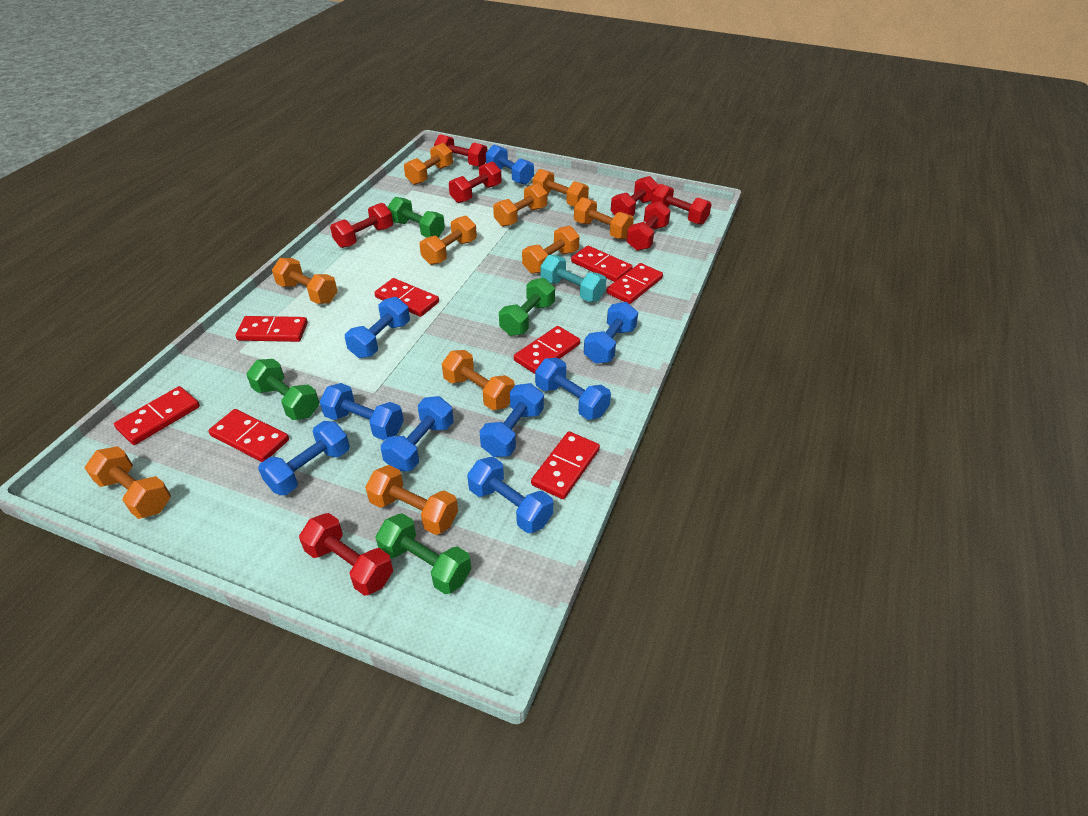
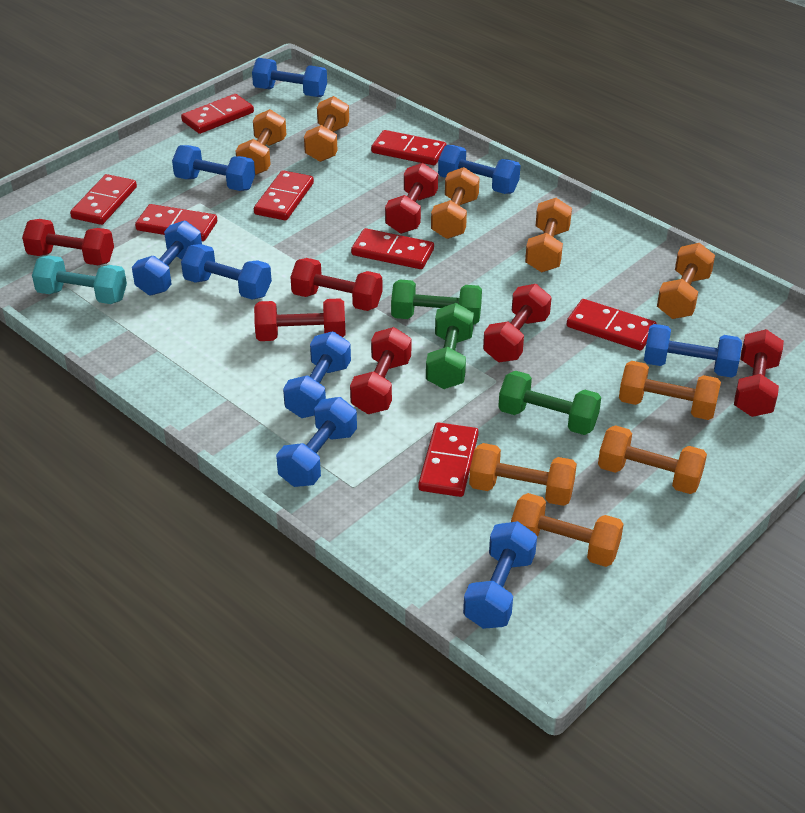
green dumbbell: 4 -> 3
orange dumbbell: 10 -> 9

